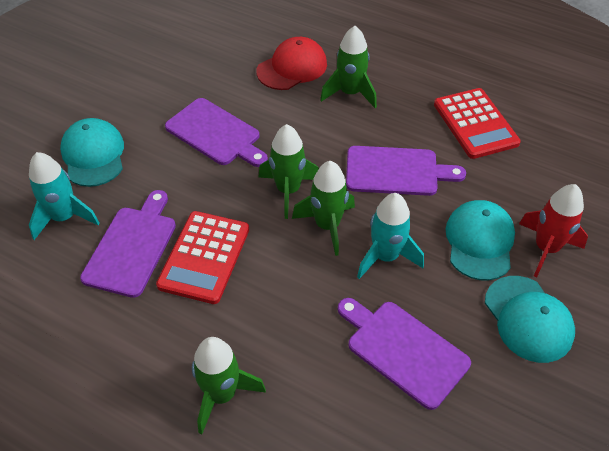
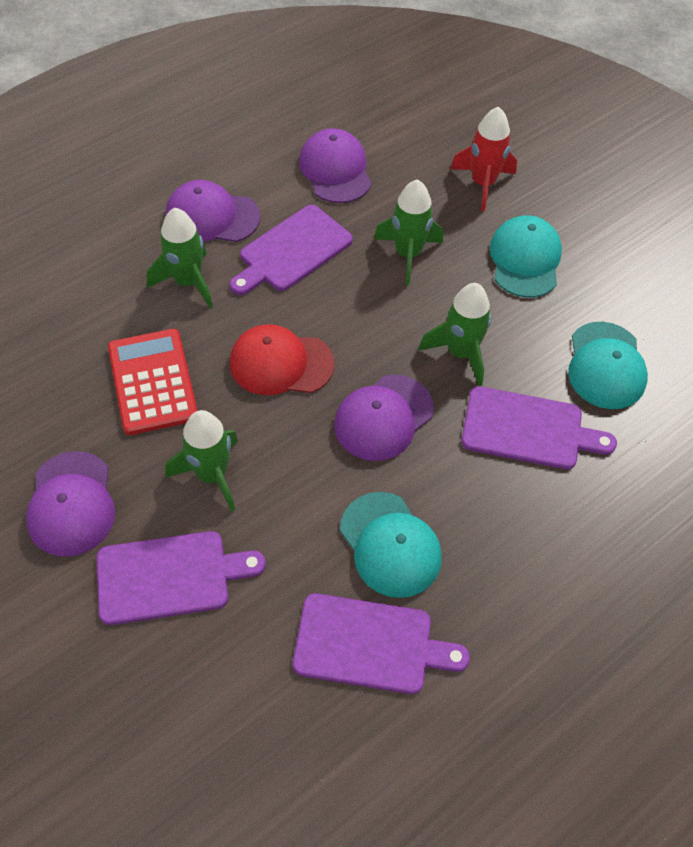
purple cap: 0 -> 4
red calculator: 2 -> 1
turquoise rocket: 2 -> 0

